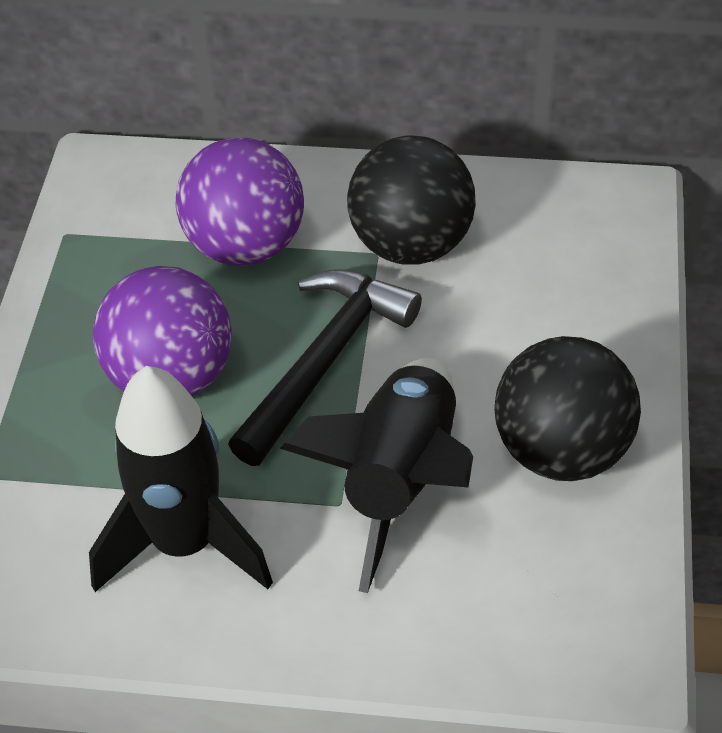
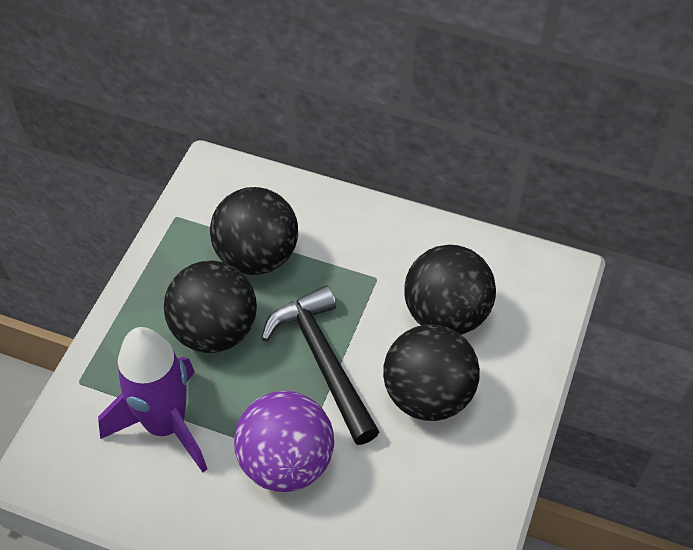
black ball: 2 -> 4
black rocket: 2 -> 0
purple ball: 2 -> 1
purple rocket: 0 -> 1

